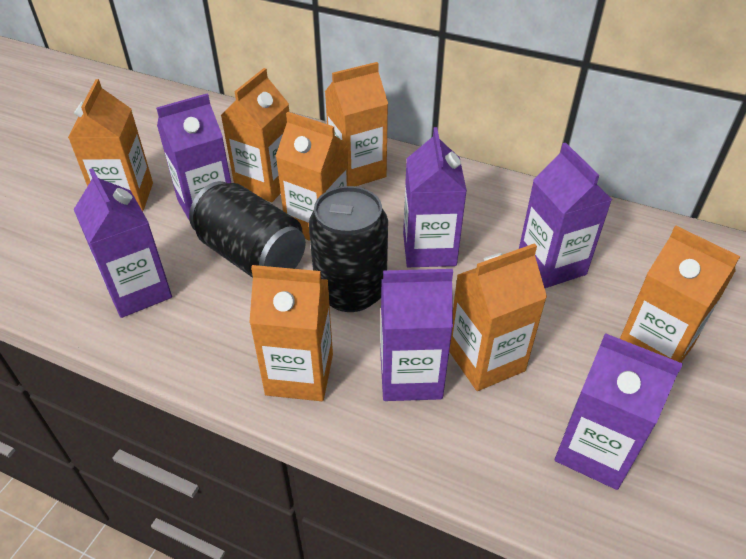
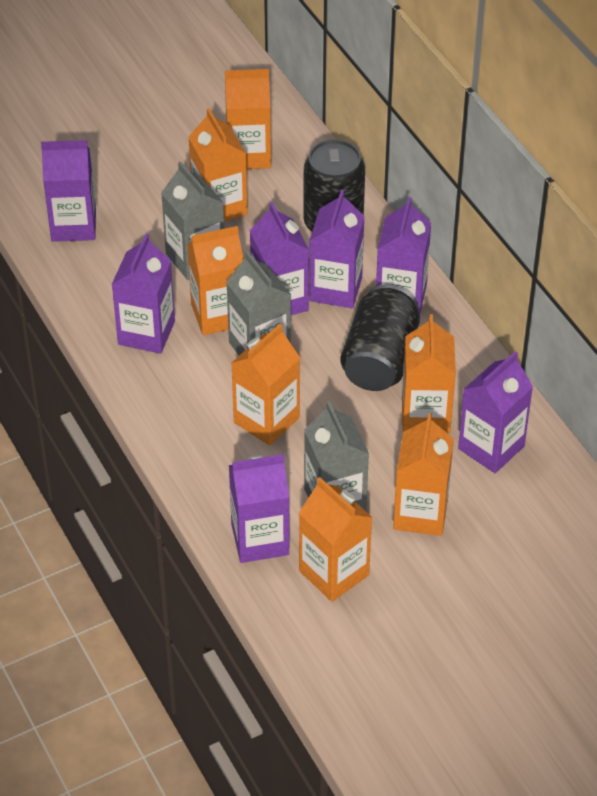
grey carton: 0 -> 3
purple carton: 6 -> 7

